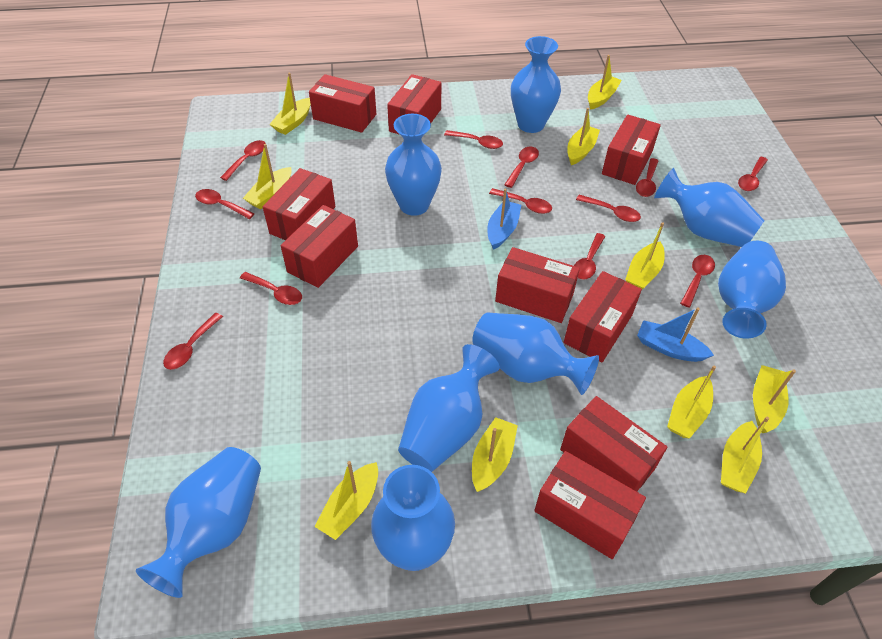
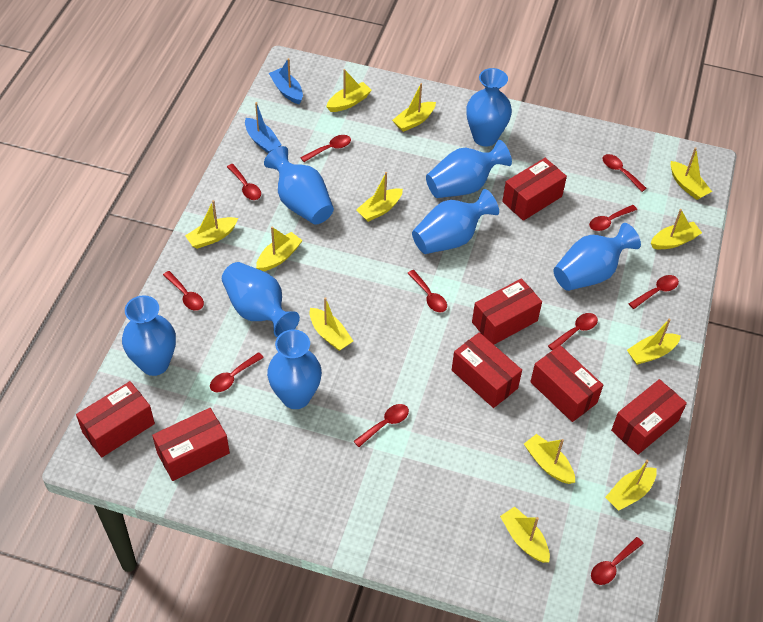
red box: 9 -> 7
red spoon: 12 -> 11
yellow boat: 10 -> 12

